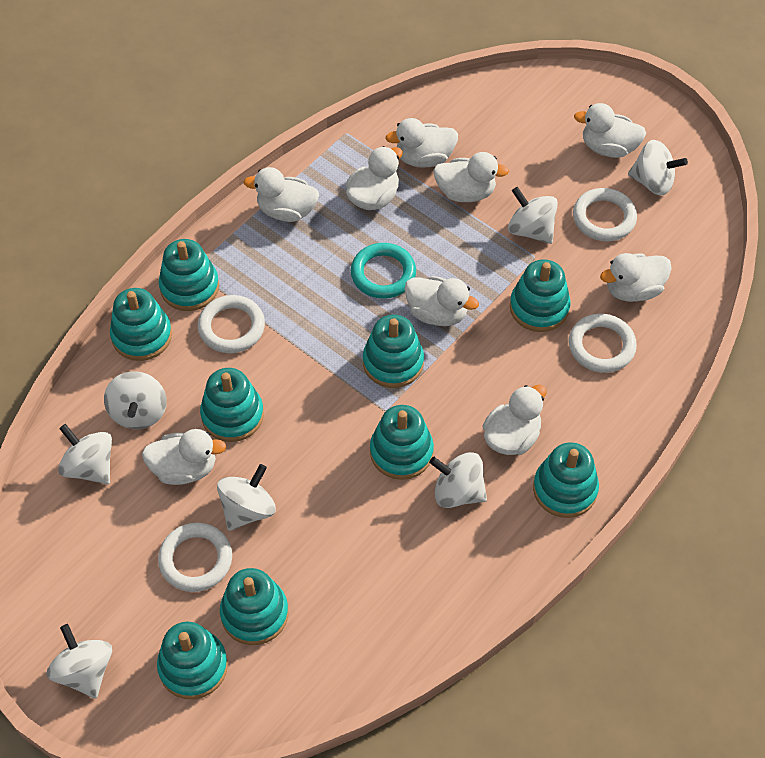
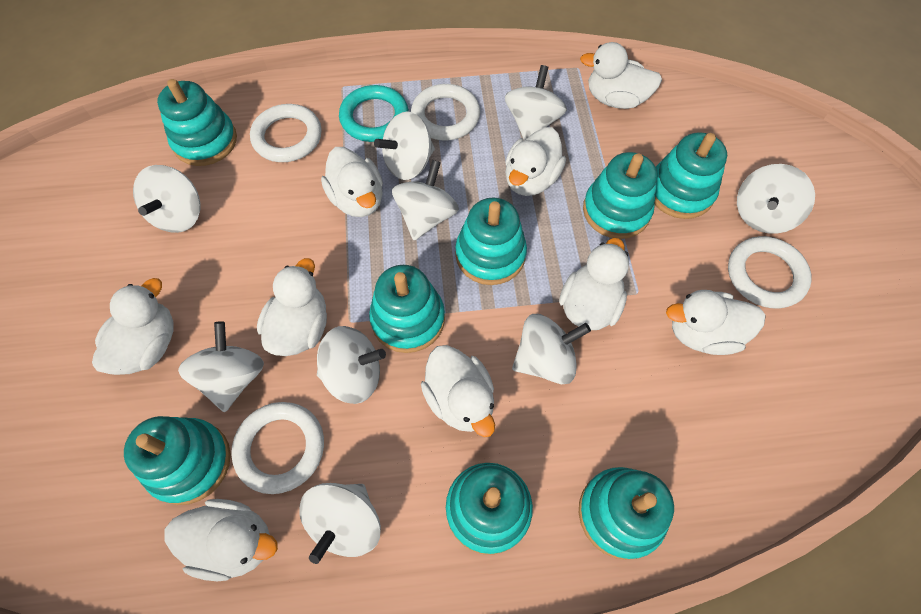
turquoise stacking toy: 9 -> 8
white spinning top: 7 -> 9

